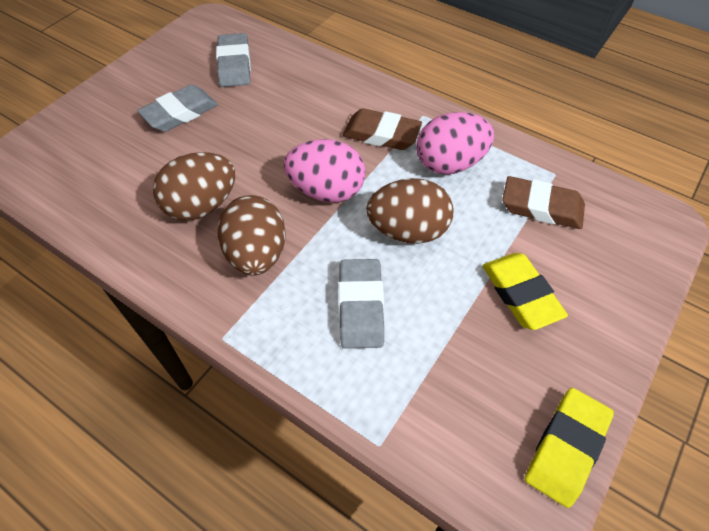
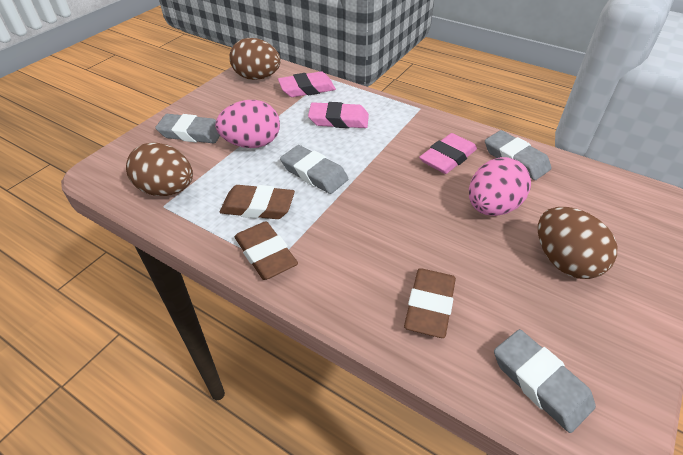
brown eraser: 2 -> 3
grey eraser: 3 -> 4
pink eraser: 0 -> 3
yellow eraser: 2 -> 0

